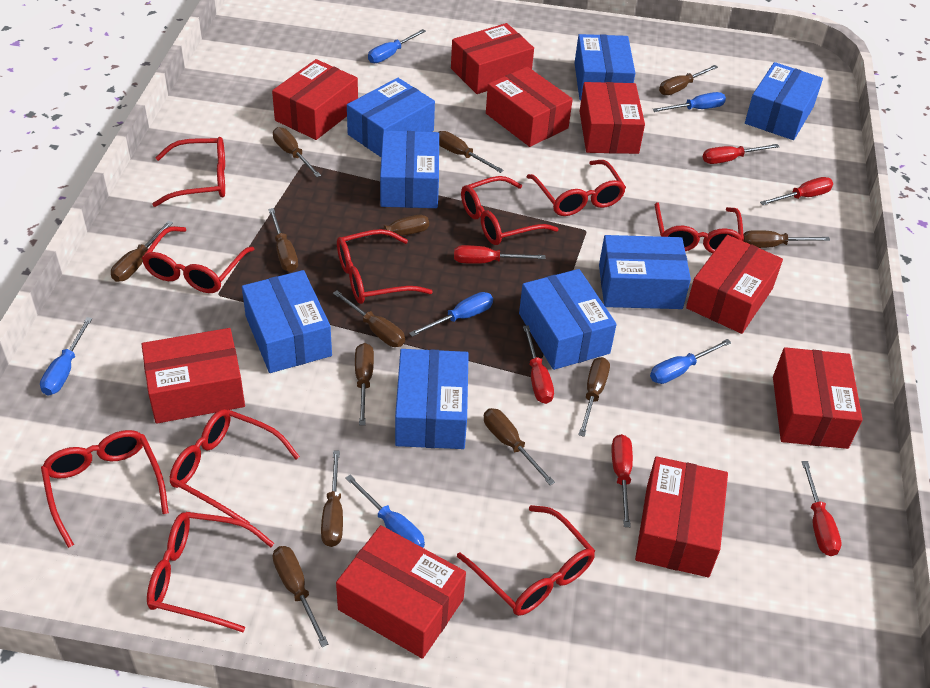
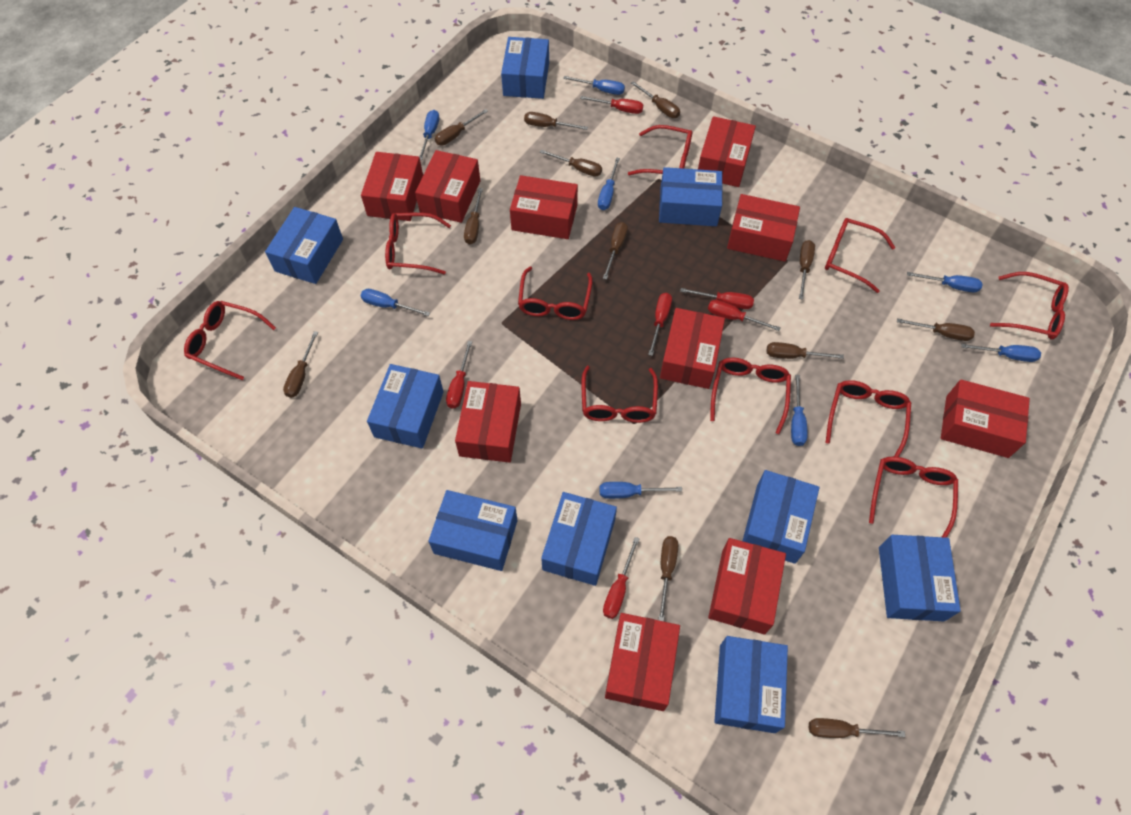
blue box: 8 -> 9
blue screwdriver: 6 -> 8
brown screwdriver: 13 -> 12
red box: 9 -> 10

